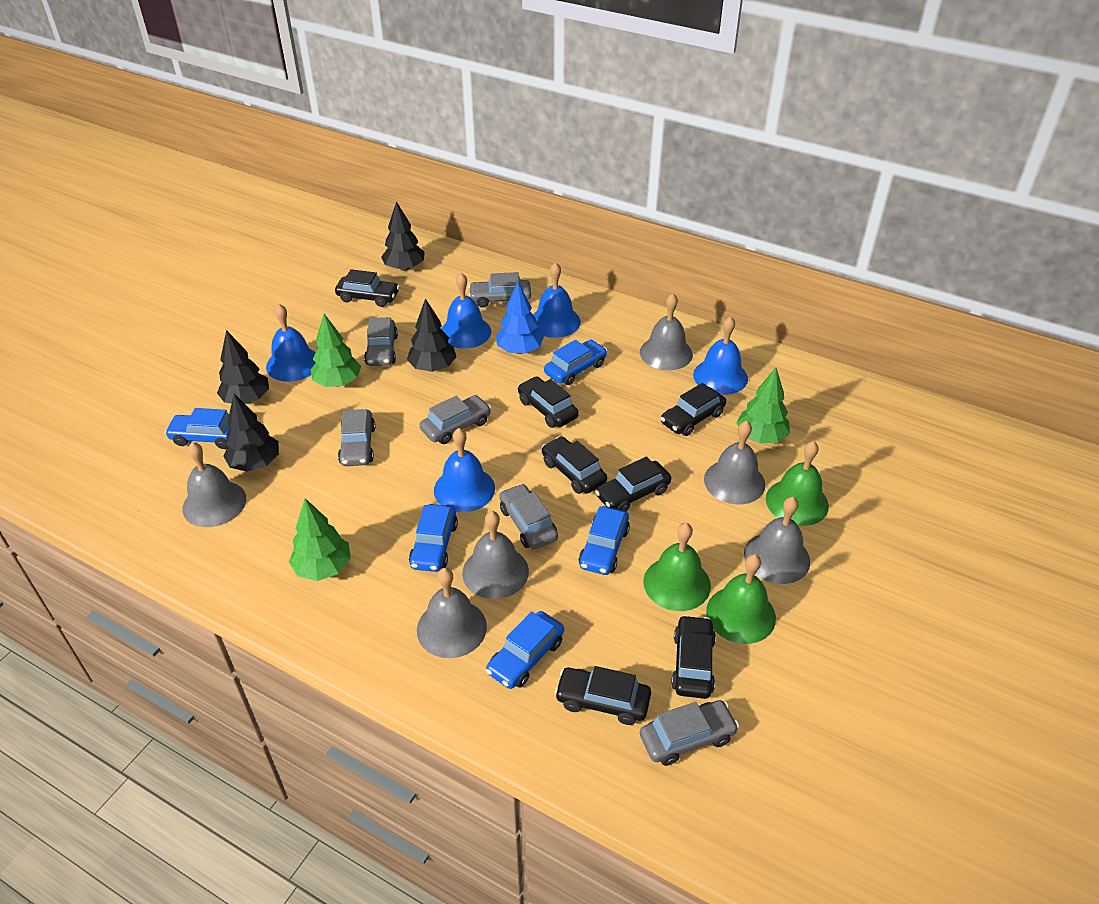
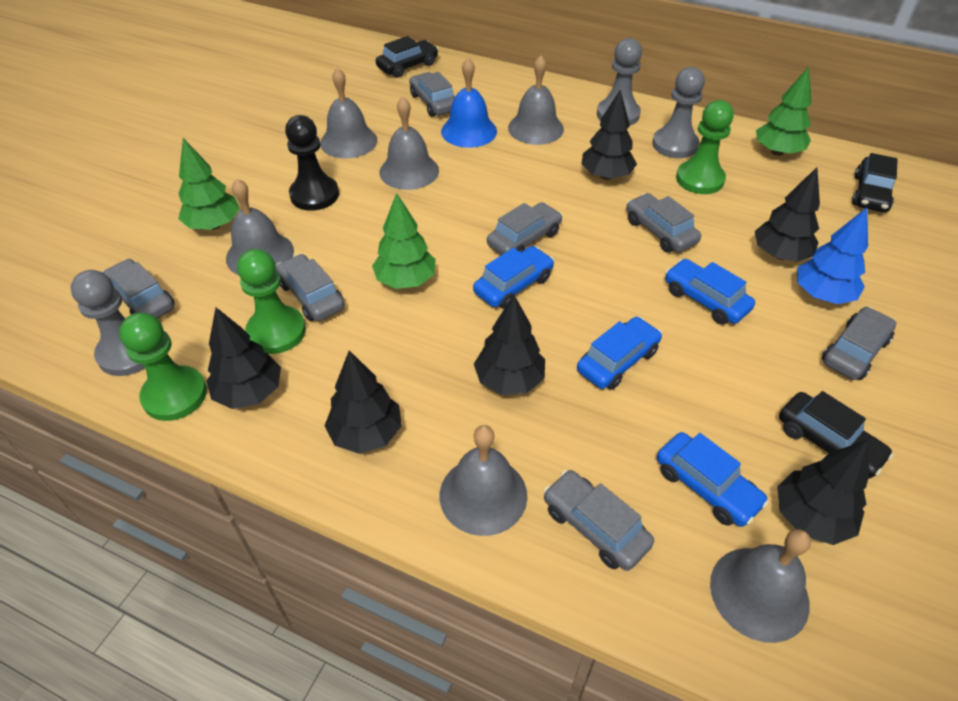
black car: 7 -> 3
black pawn: 0 -> 1
black tree: 4 -> 6
blue bell: 5 -> 1
blue car: 5 -> 4
green bell: 3 -> 0
green pawn: 0 -> 3
grey car: 6 -> 7
grey pawn: 0 -> 3

